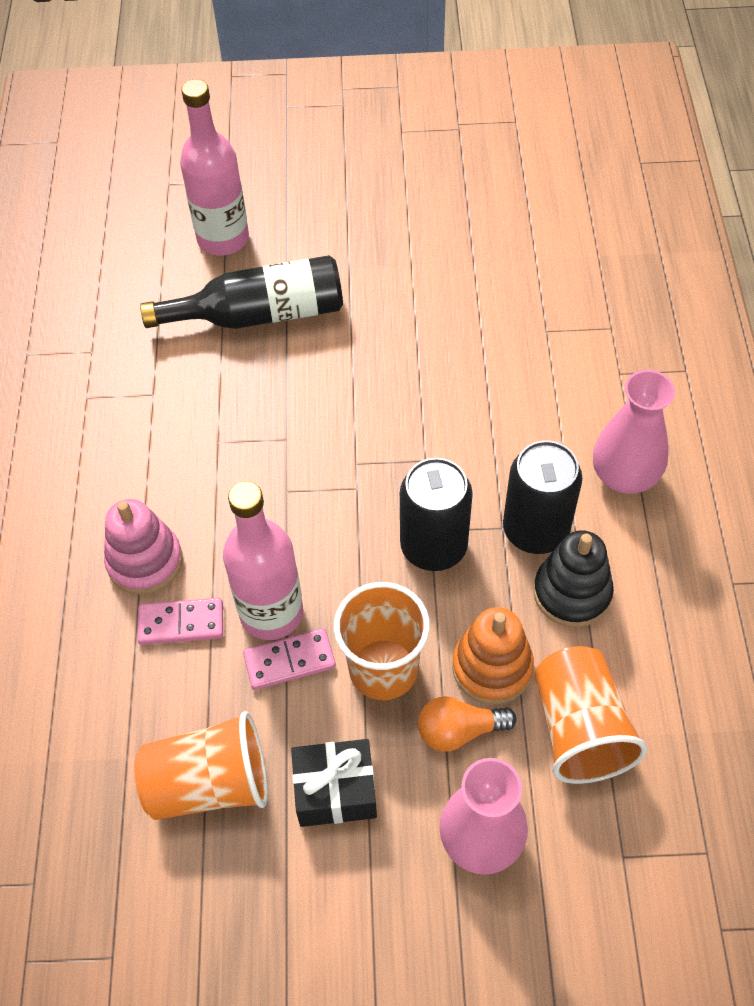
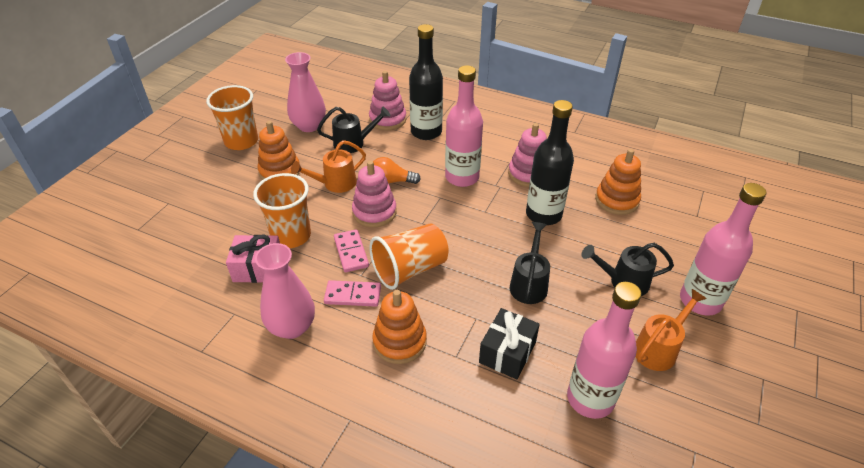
black bottle: 1 -> 2
black can: 2 -> 0
black stacking toy: 1 -> 0
black watering can: 0 -> 3
orange stacking toy: 1 -> 3
orange watering can: 0 -> 2
pink bottle: 2 -> 3
pink gift: 0 -> 1
pink stacking toy: 1 -> 3

